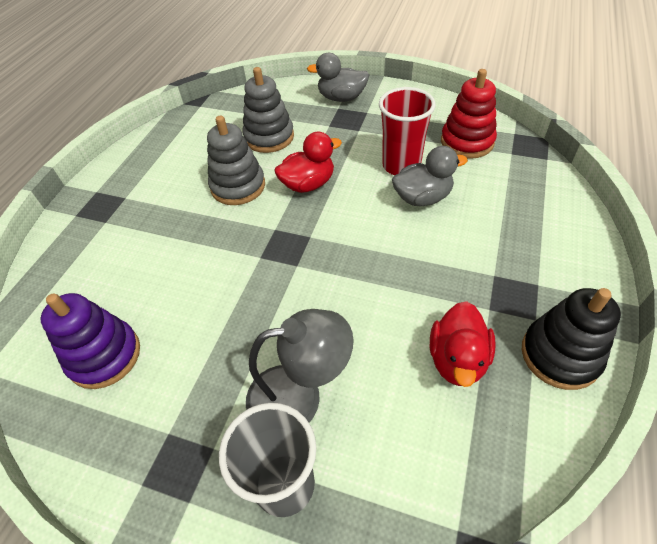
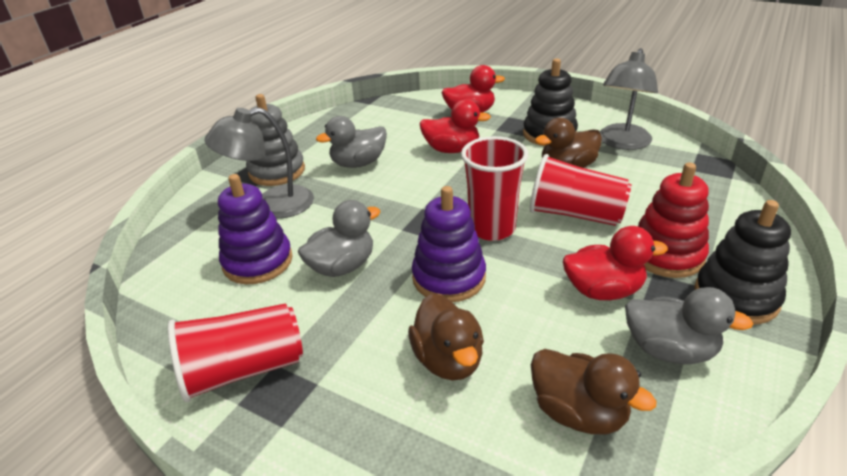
black stacking toy: 1 -> 2
brown duck: 0 -> 3
grey cup: 1 -> 0
grey duck: 2 -> 3
grey lamp: 1 -> 2
grey stacking toy: 2 -> 1
purple stacking toy: 1 -> 2
red cup: 1 -> 3
red duck: 2 -> 3

